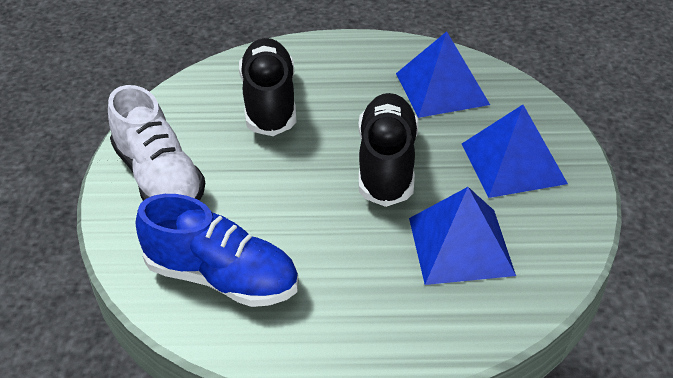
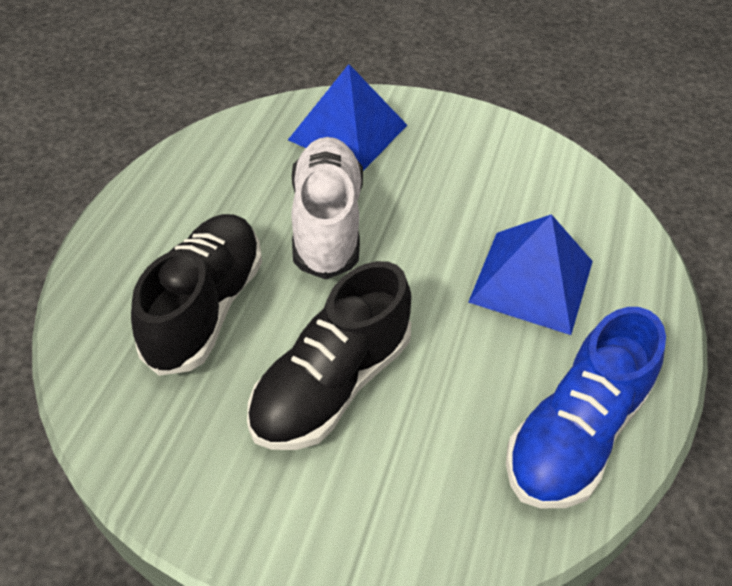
blue pyramid: 3 -> 2

